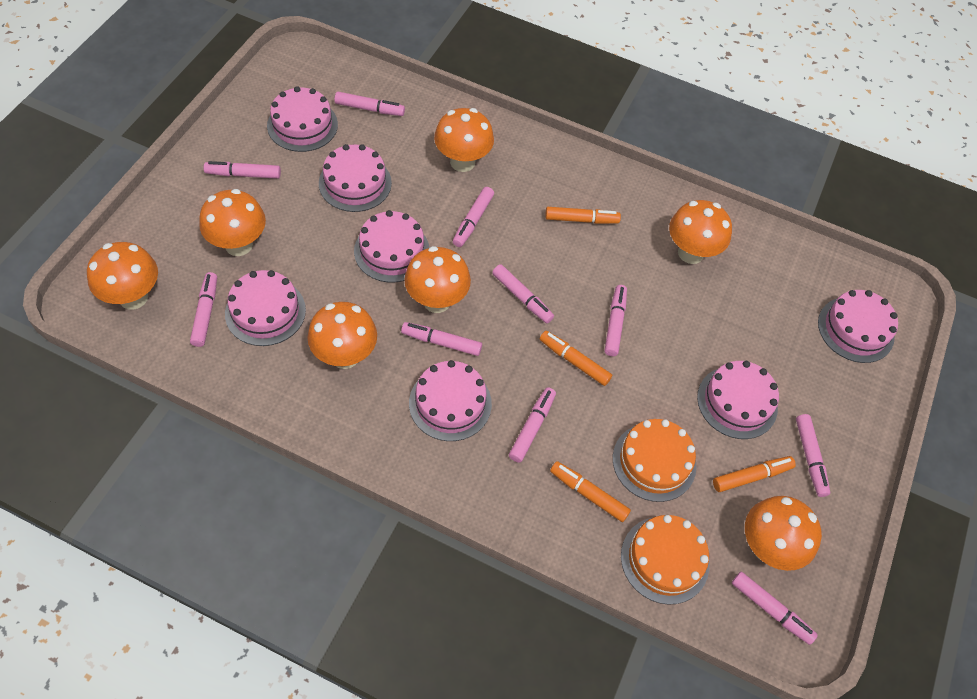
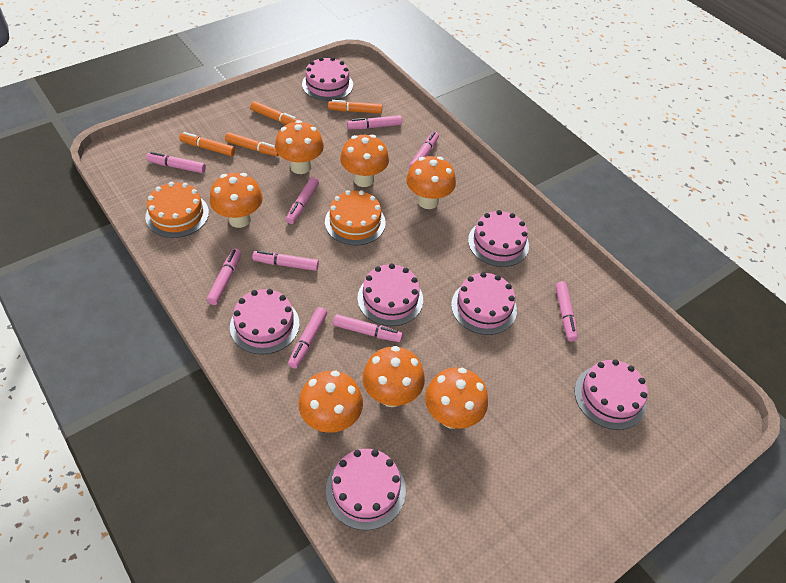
pink marker: 10 -> 9

